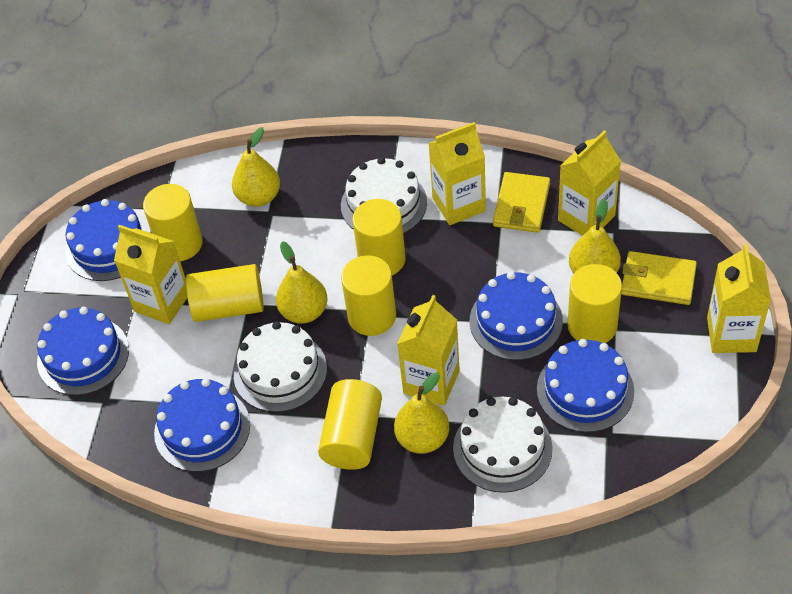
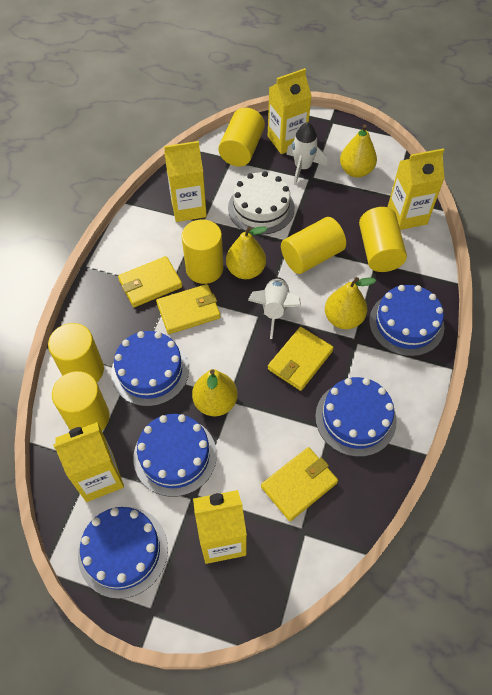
white cake: 3 -> 1
white rocket: 0 -> 2
yellow wallet: 2 -> 4

